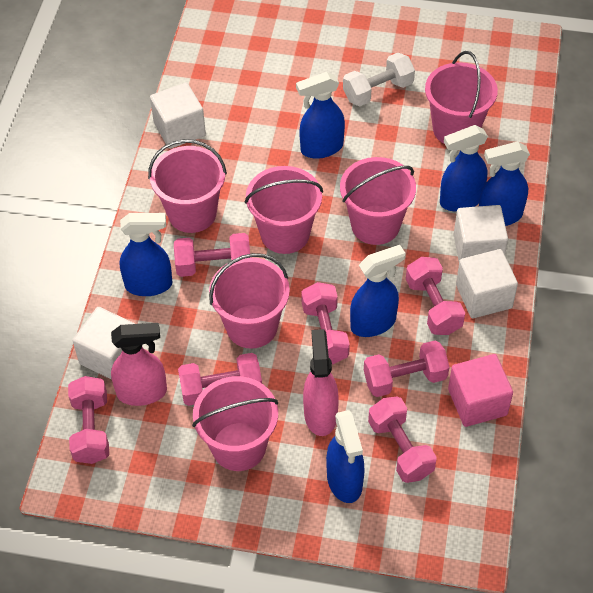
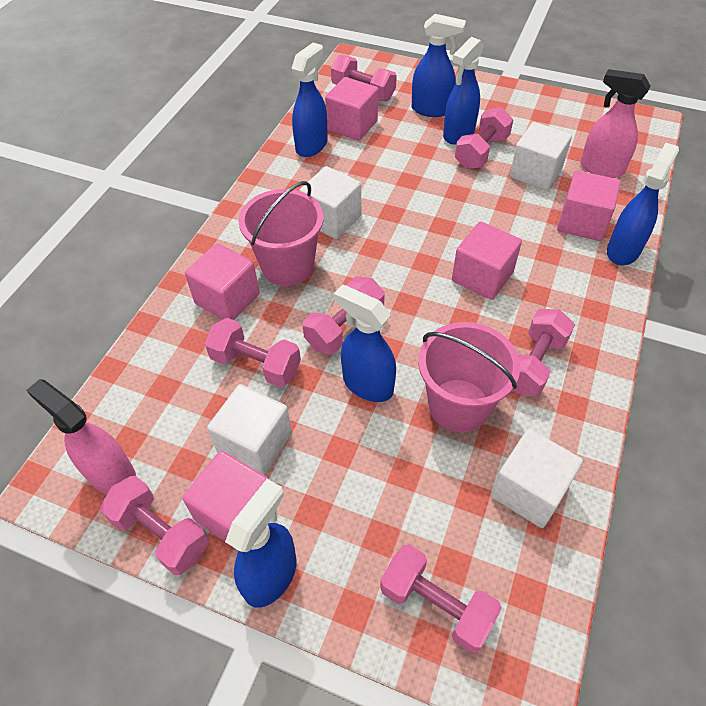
pink bucket: 6 -> 2
pink cube: 1 -> 5
white dumbbell: 1 -> 0

